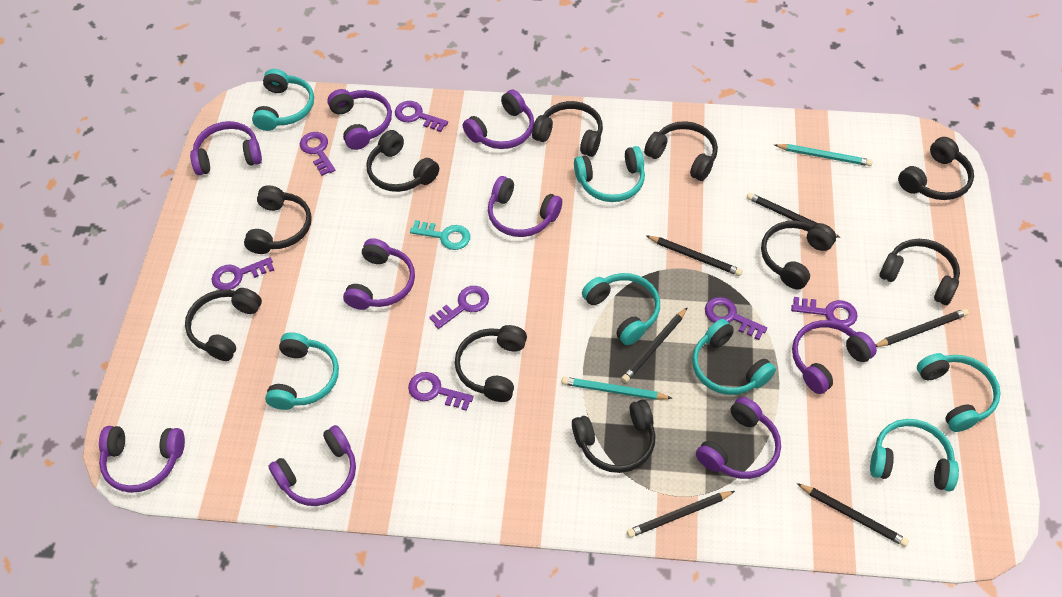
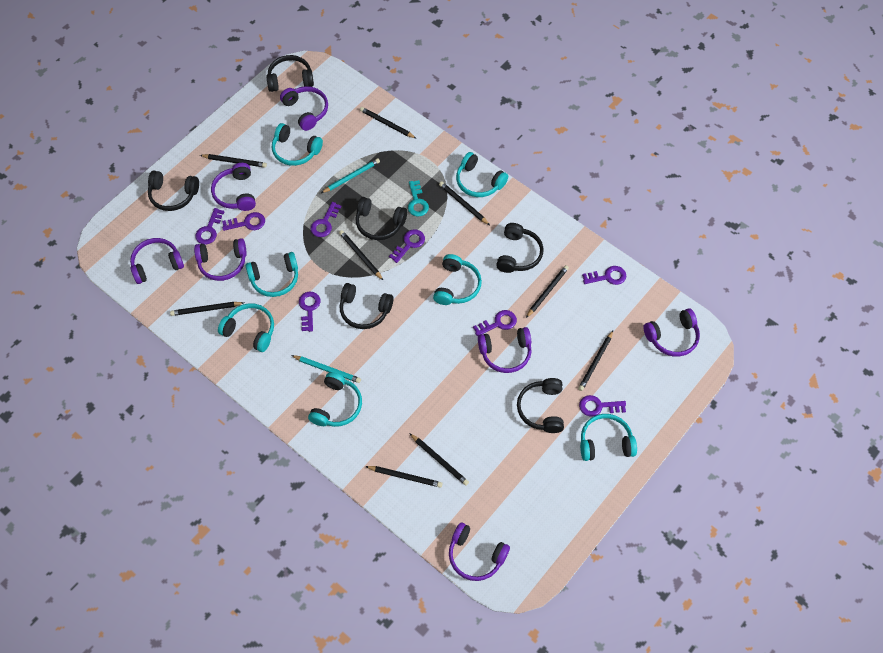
black headphones: 10 -> 6
black pencil: 6 -> 9
purple headphones: 9 -> 7
purple key: 7 -> 8

